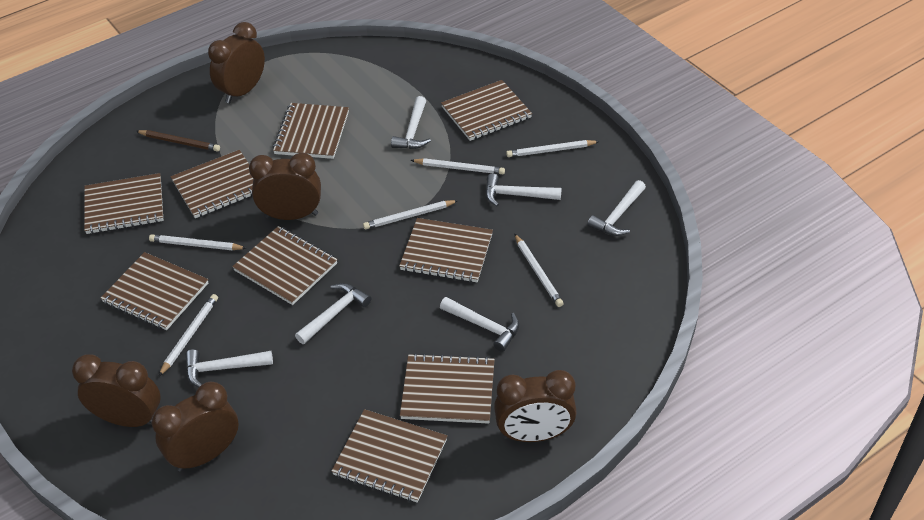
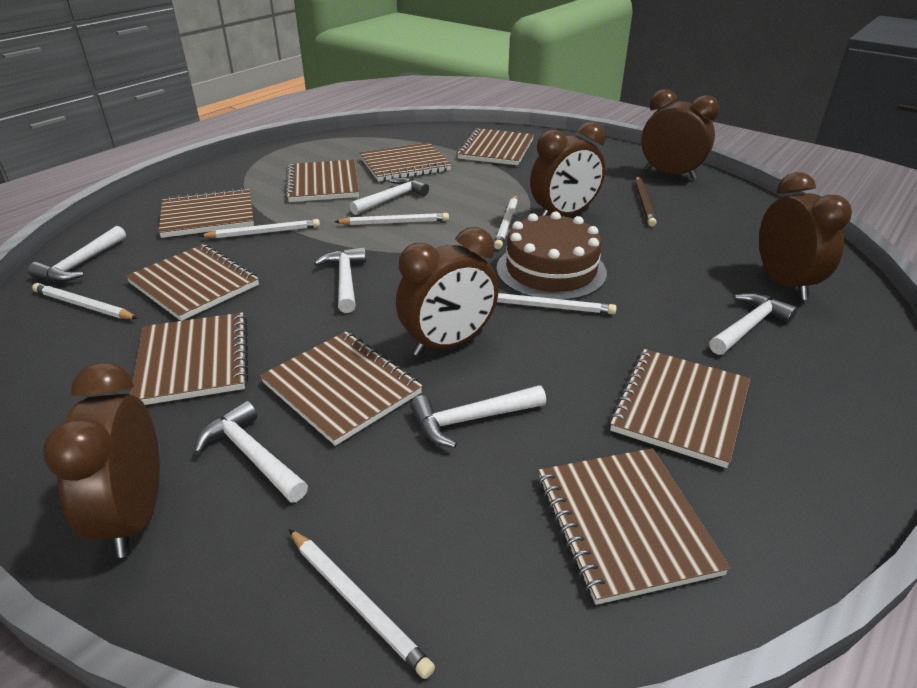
brown cake: 0 -> 1

